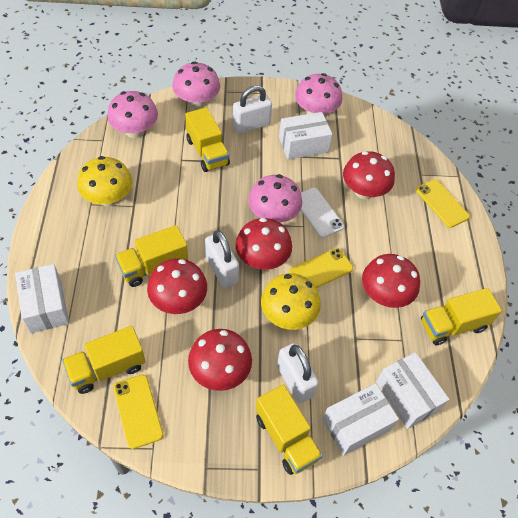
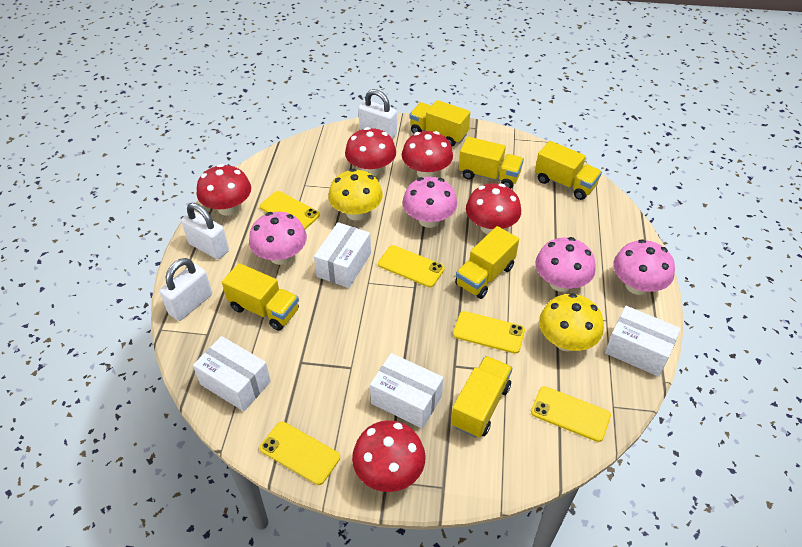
white phone: 1 -> 0
yellow phone: 3 -> 5
yellow truck: 5 -> 6

